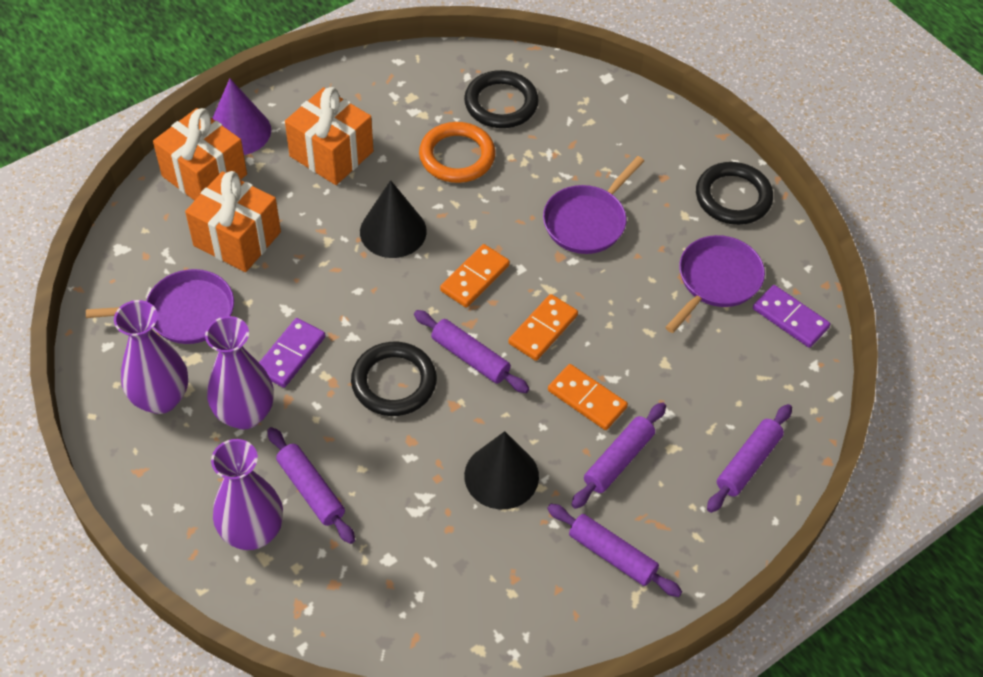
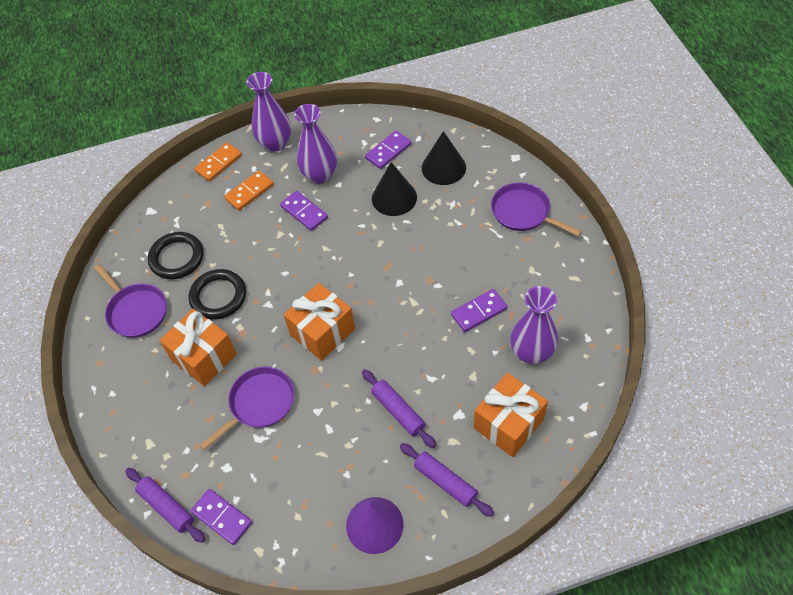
black ring: 3 -> 2
orange domino: 3 -> 2
orange ring: 1 -> 0
purple domino: 2 -> 4
purple rolling pin: 5 -> 3

